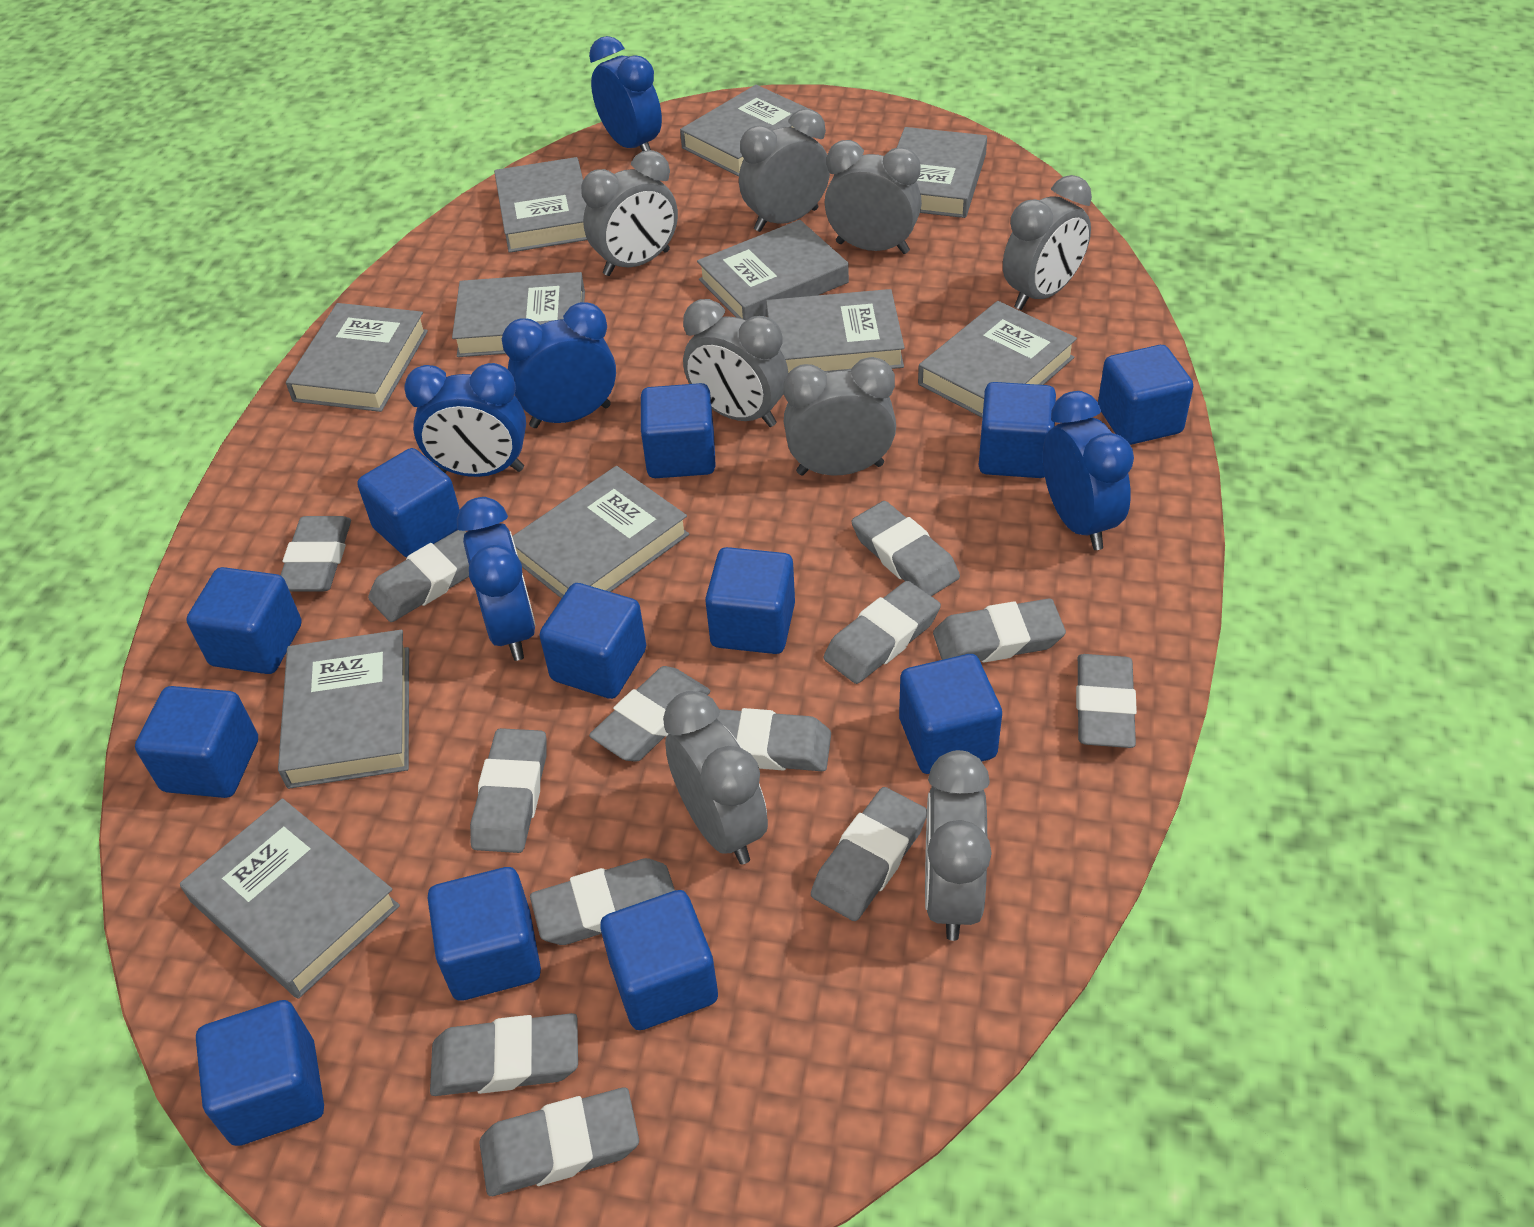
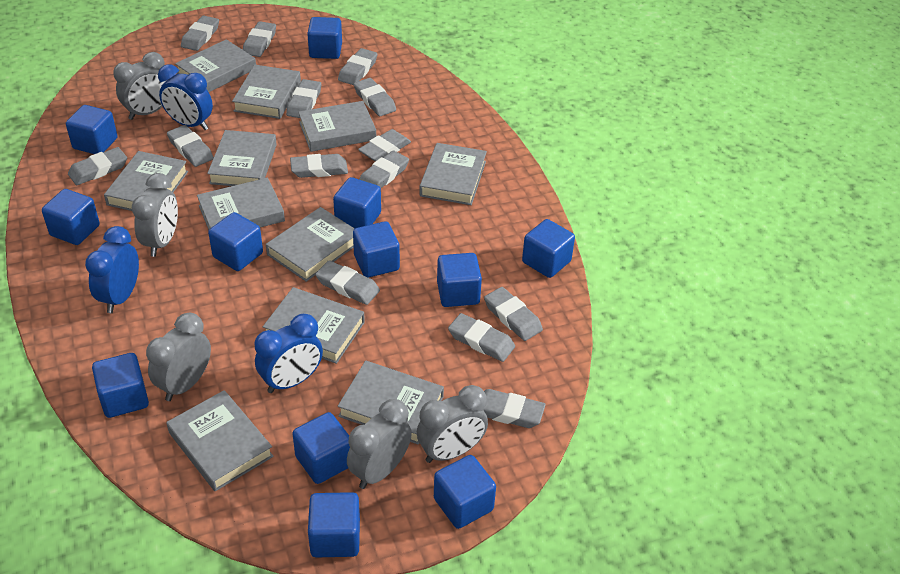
blue clock: 5 -> 3
grey clock: 8 -> 5
grey eraser: 13 -> 14

